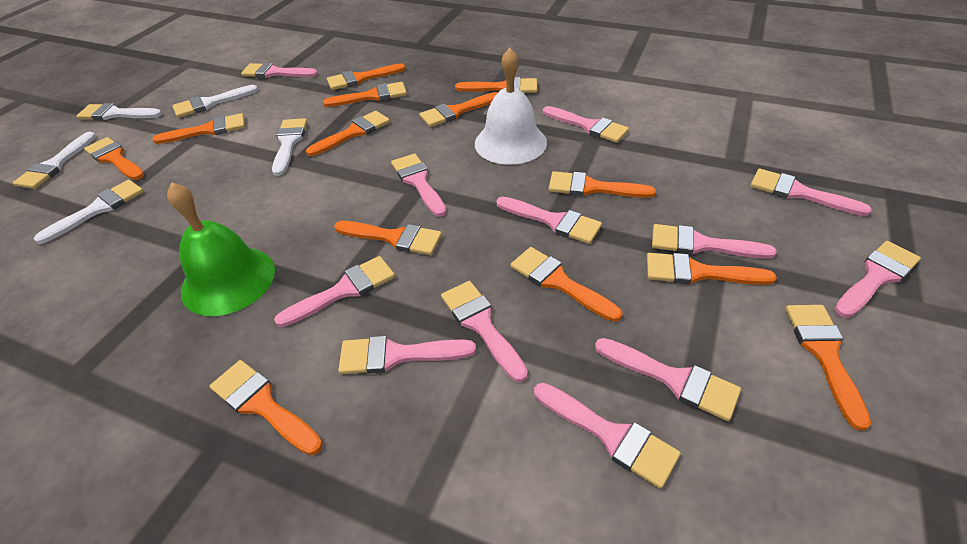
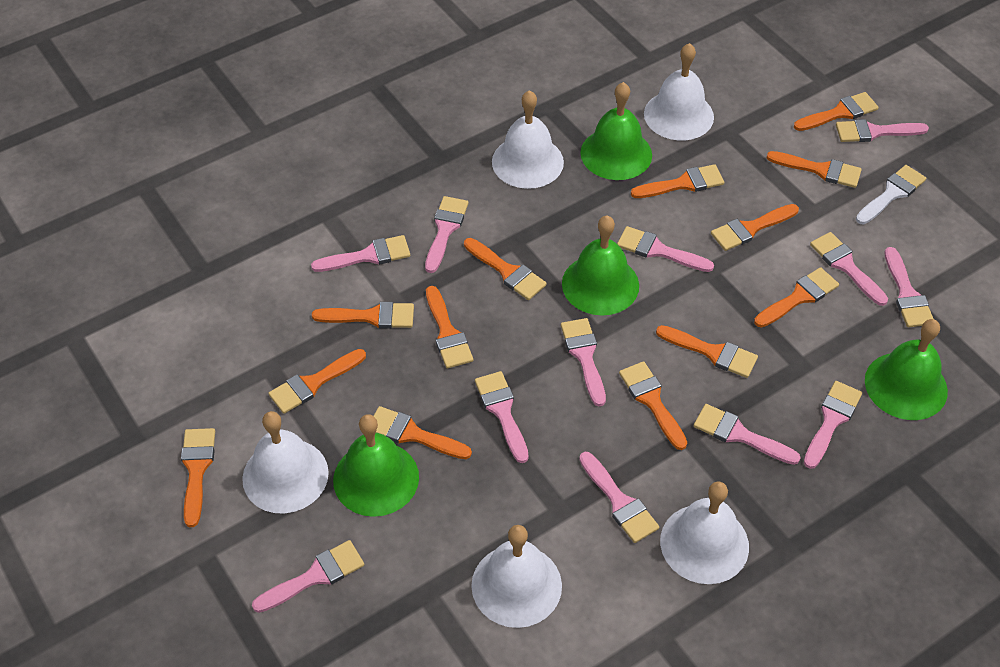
green bell: 1 -> 4
white bell: 1 -> 5
white brush: 5 -> 1

